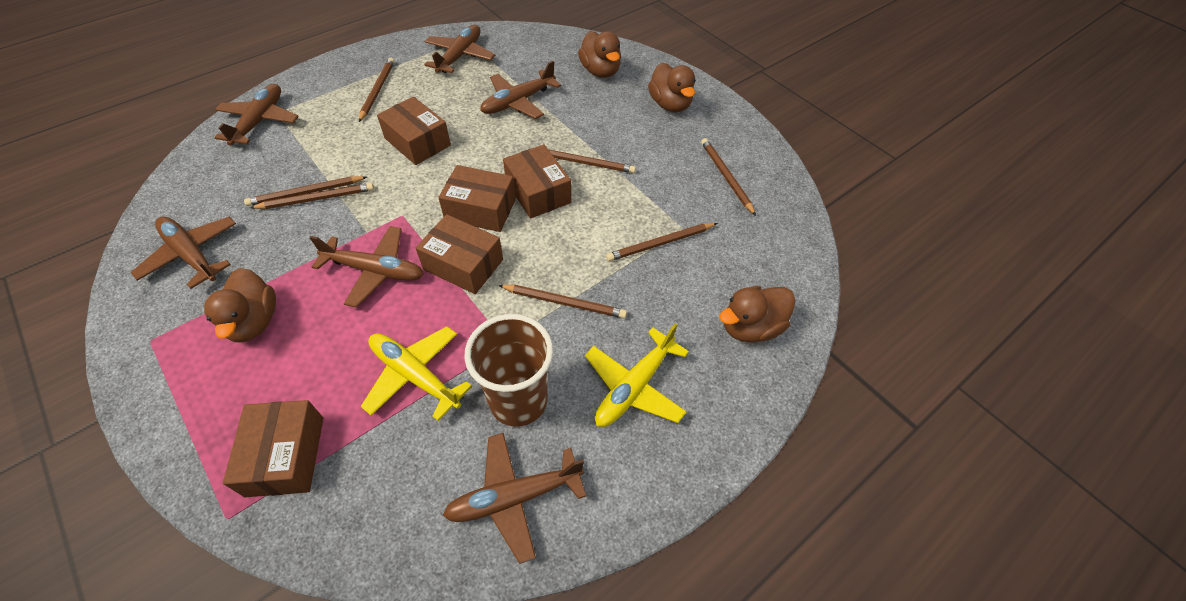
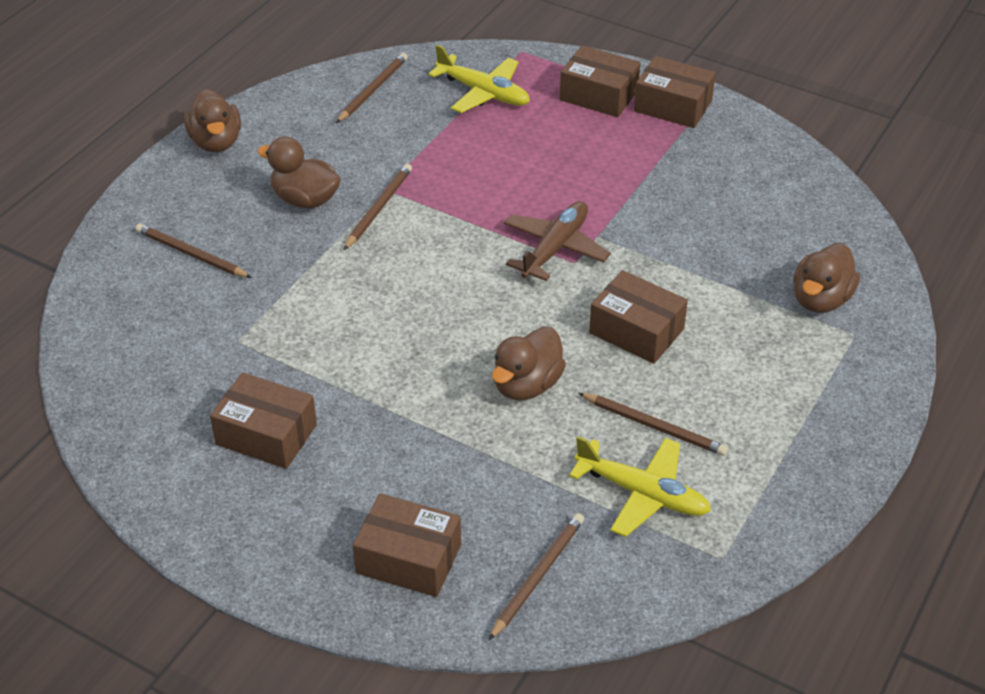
brown cup: 1 -> 0
brown pencil: 7 -> 5
brown plane: 6 -> 1

